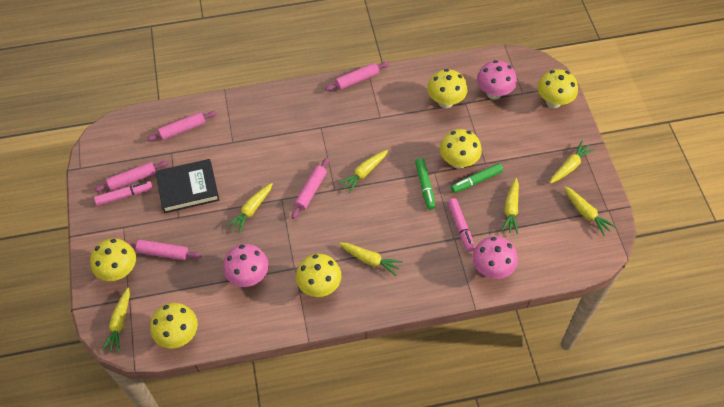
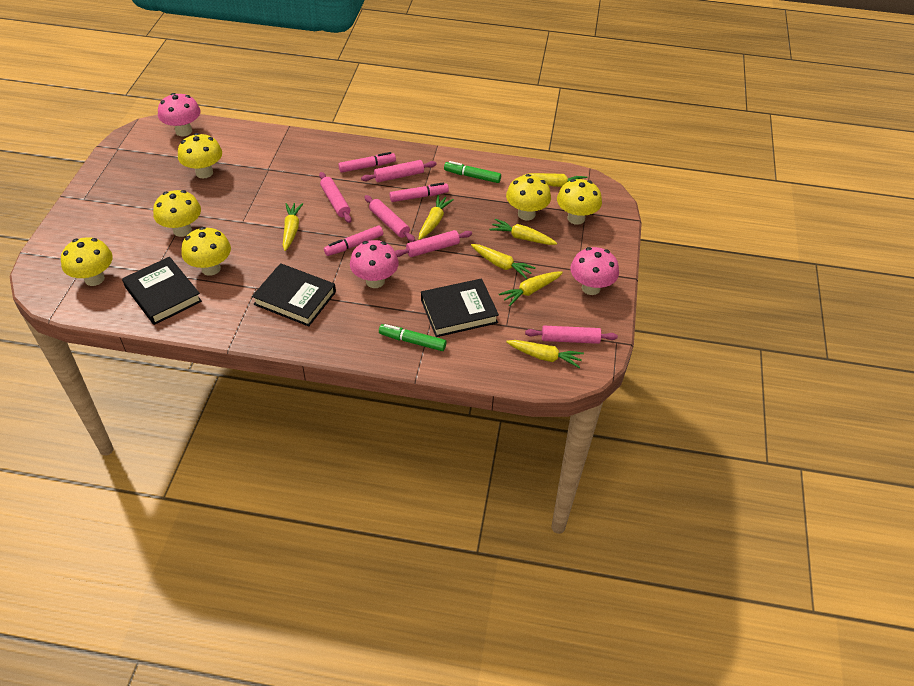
black book: 1 -> 3
pink marker: 2 -> 3

